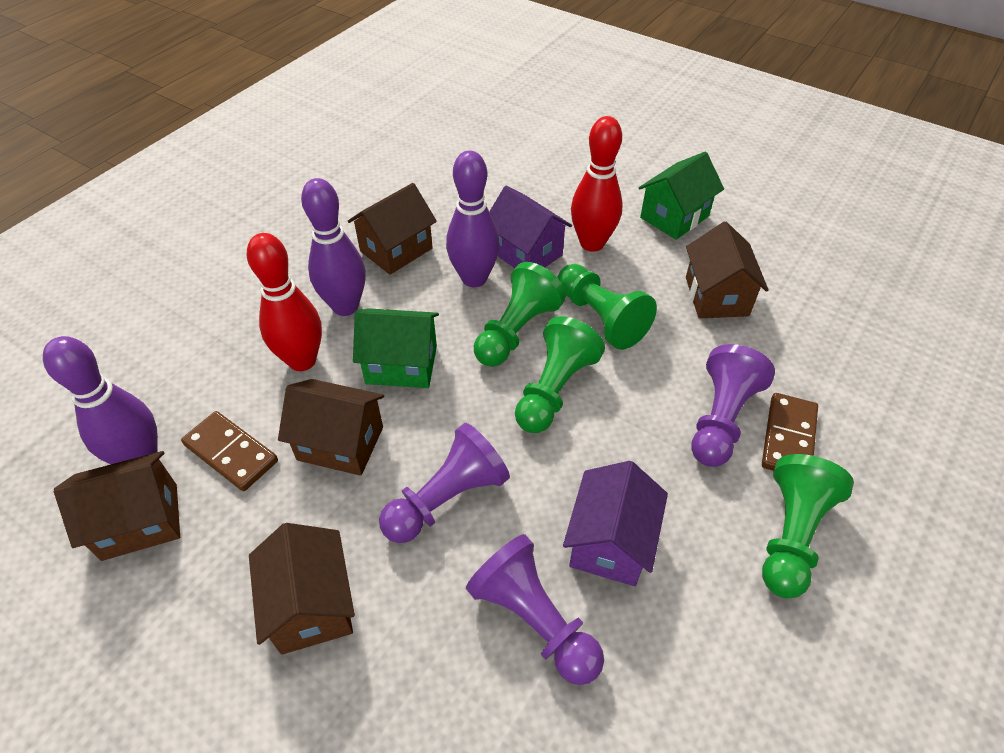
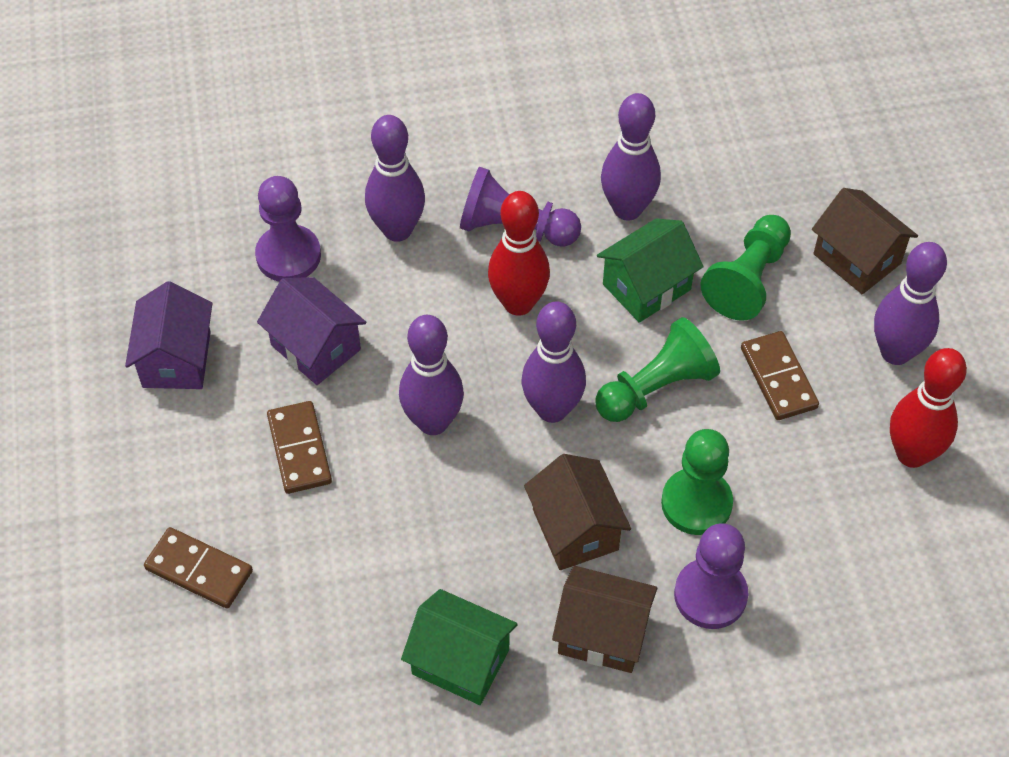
brown domino: 2 -> 3
brown house: 5 -> 3
green pawn: 4 -> 3
purple bowling pin: 3 -> 5

